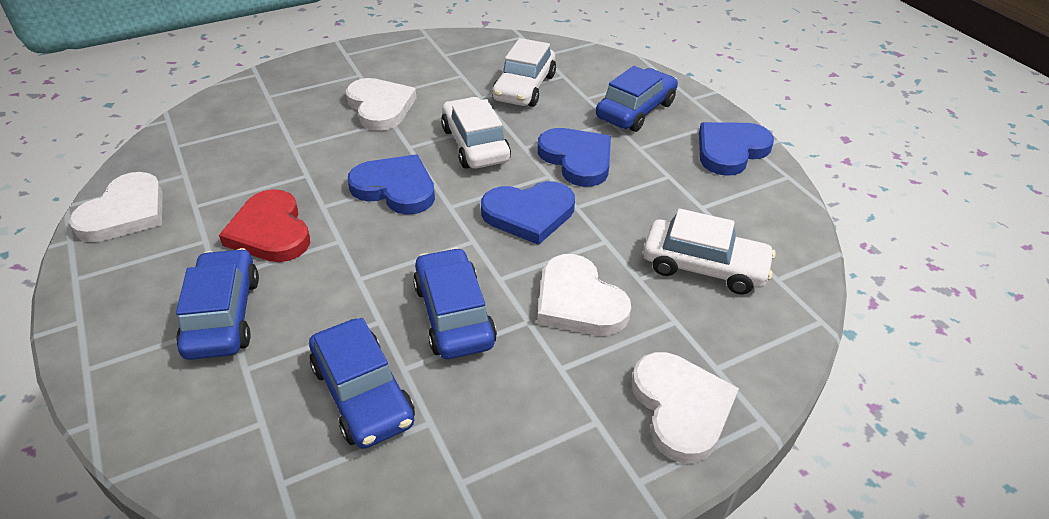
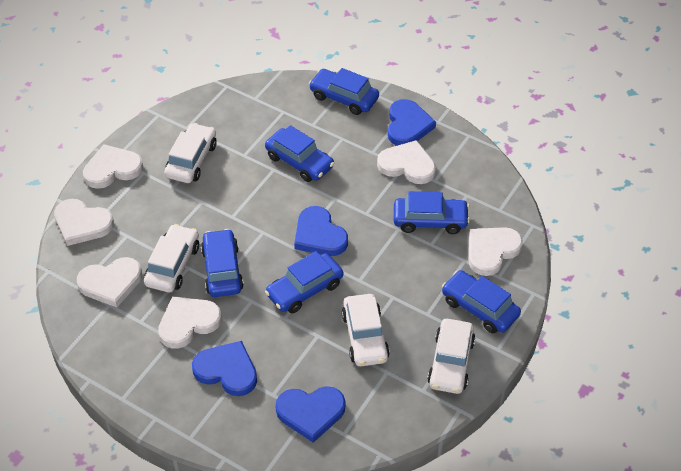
blue car: 4 -> 6
red heart: 1 -> 0
white car: 3 -> 4
white heart: 4 -> 6

